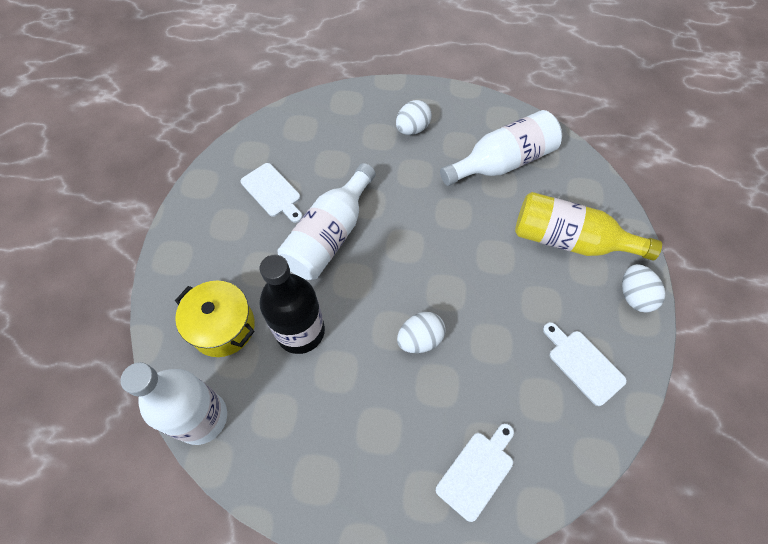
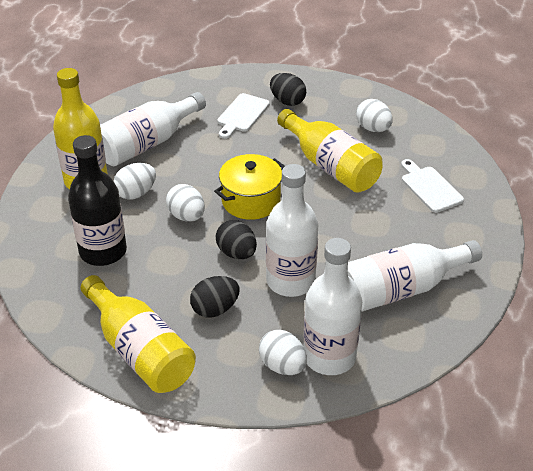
black egg: 0 -> 3
white bottle: 3 -> 4
white cutting board: 3 -> 2
white egg: 3 -> 4
yellow bottle: 1 -> 3

